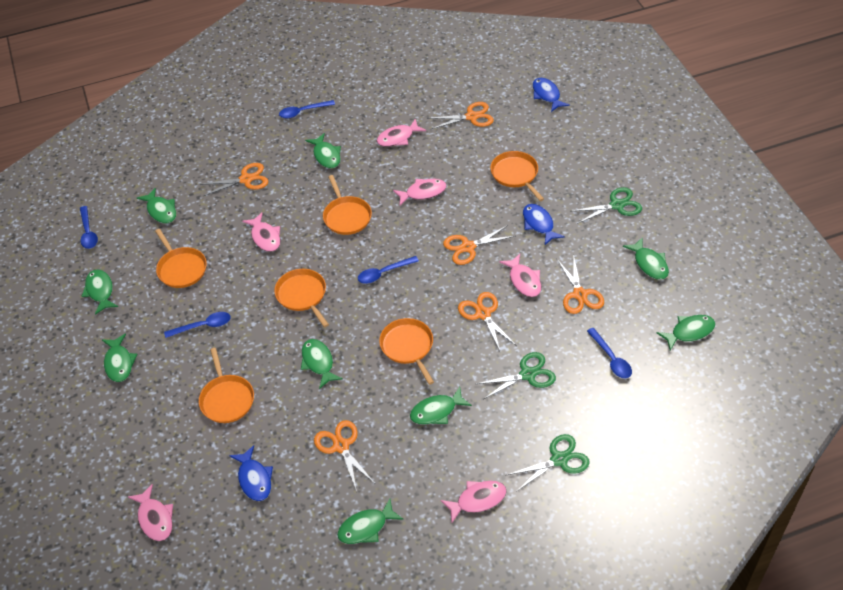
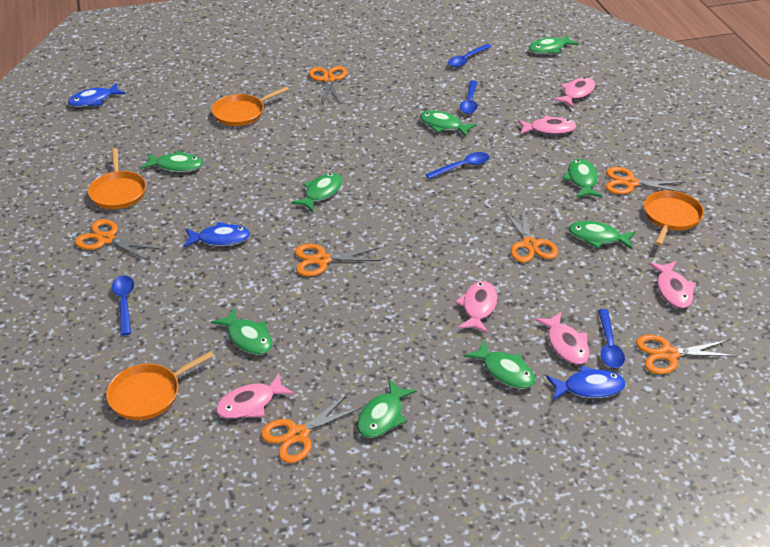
green scissors: 3 -> 0
orange pan: 6 -> 4
orange scissors: 6 -> 7

